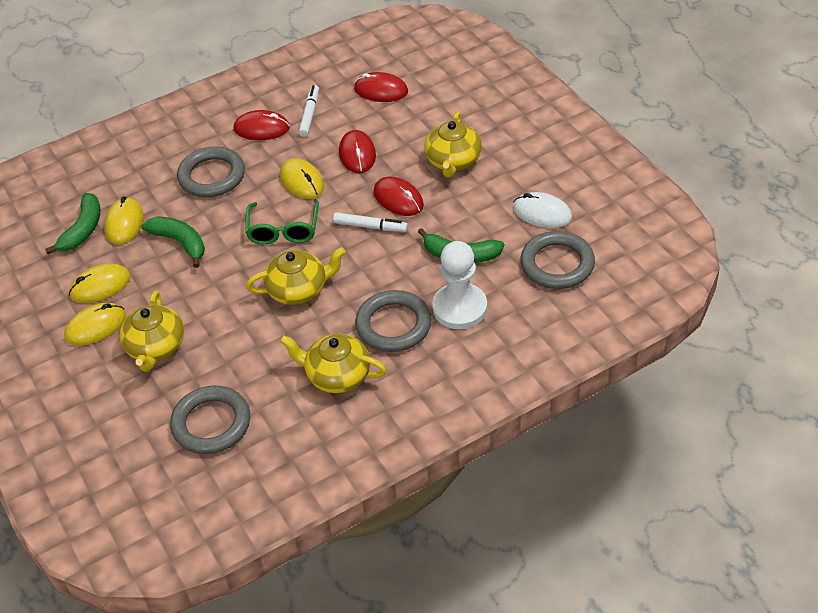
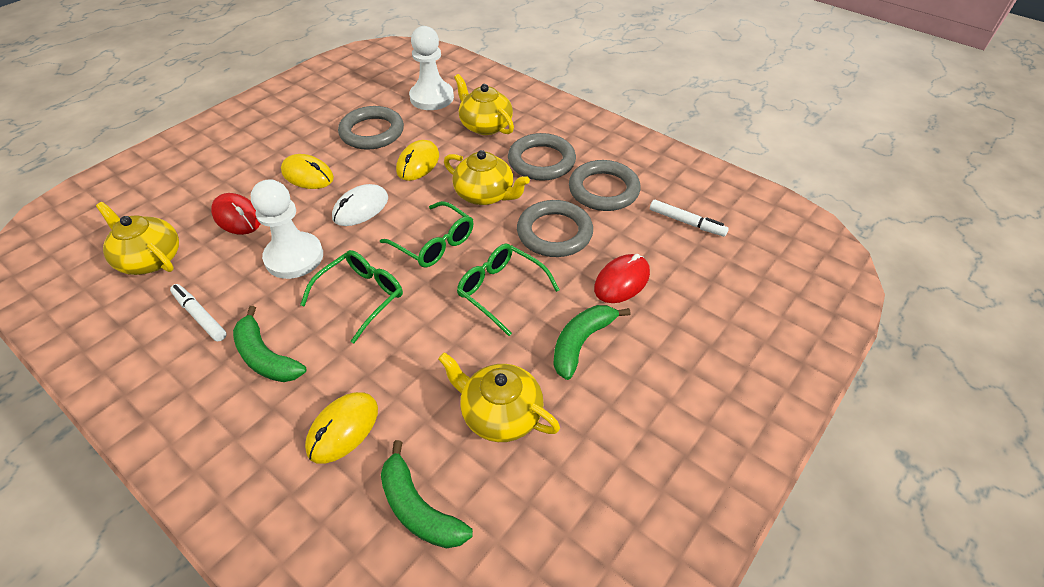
green glasses: 1 -> 3
red mouse: 4 -> 2
white pawn: 1 -> 2
yellow mouse: 4 -> 3

